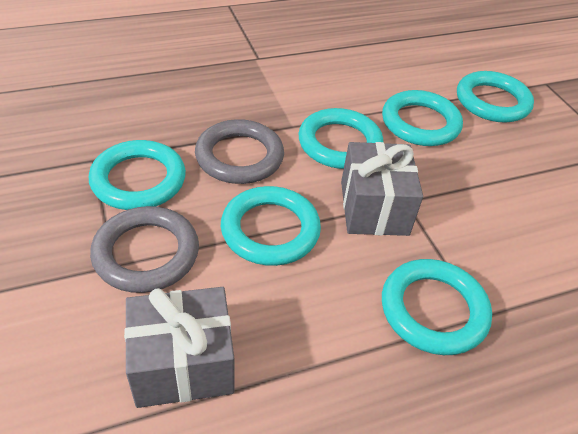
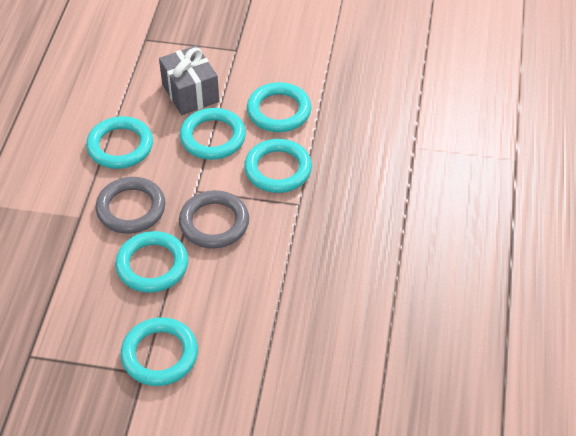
grey gift: 2 -> 1

